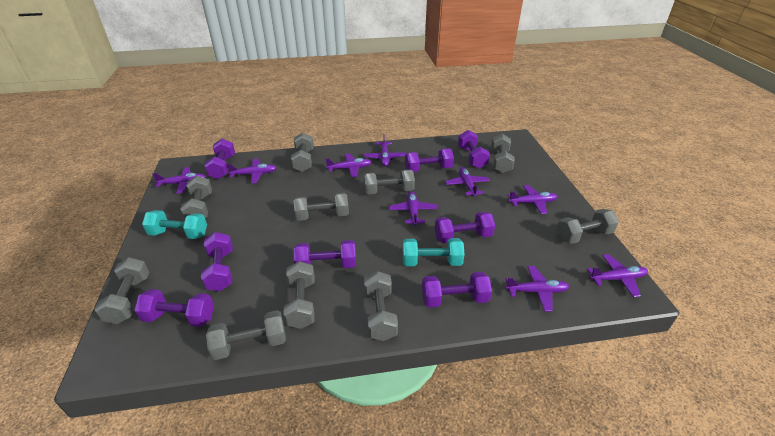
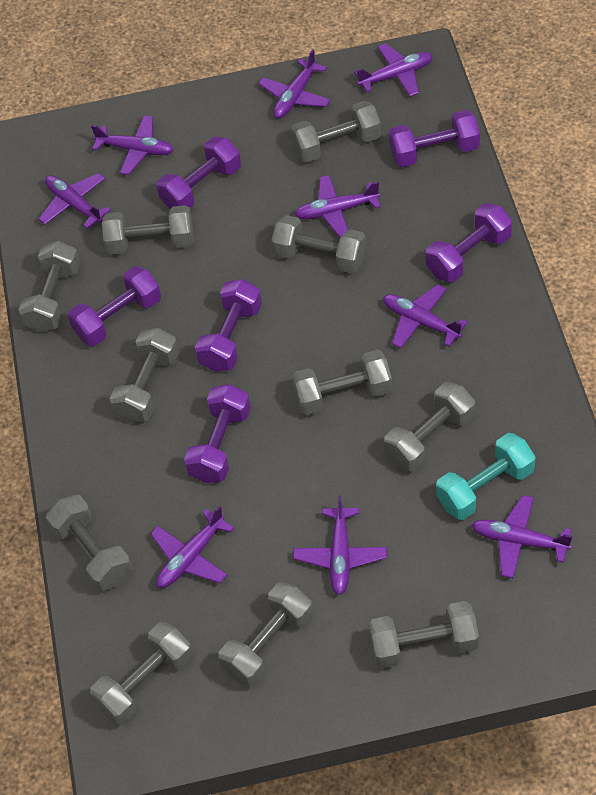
grey dumbbell: 10 -> 11
purple dumbbell: 8 -> 6
turquoise dumbbell: 2 -> 1

